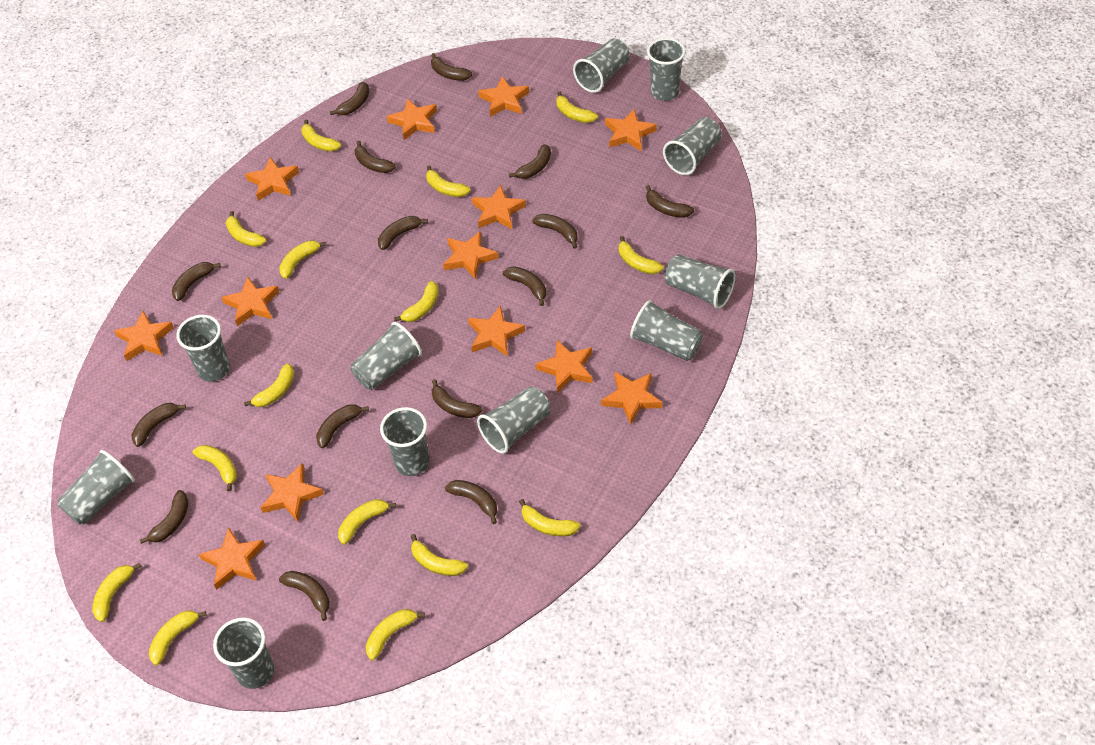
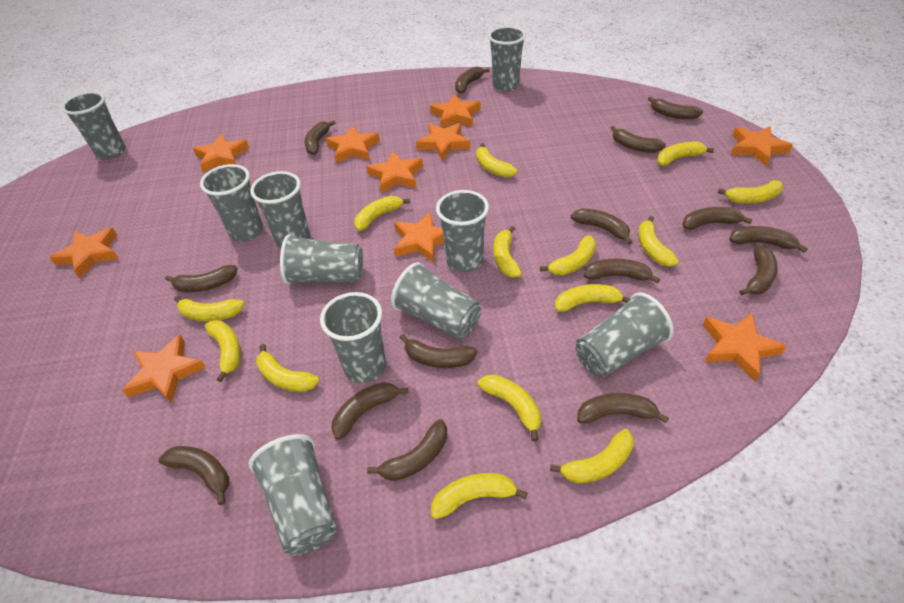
grey cup: 11 -> 10
orange star: 13 -> 10
yellow banana: 15 -> 14

